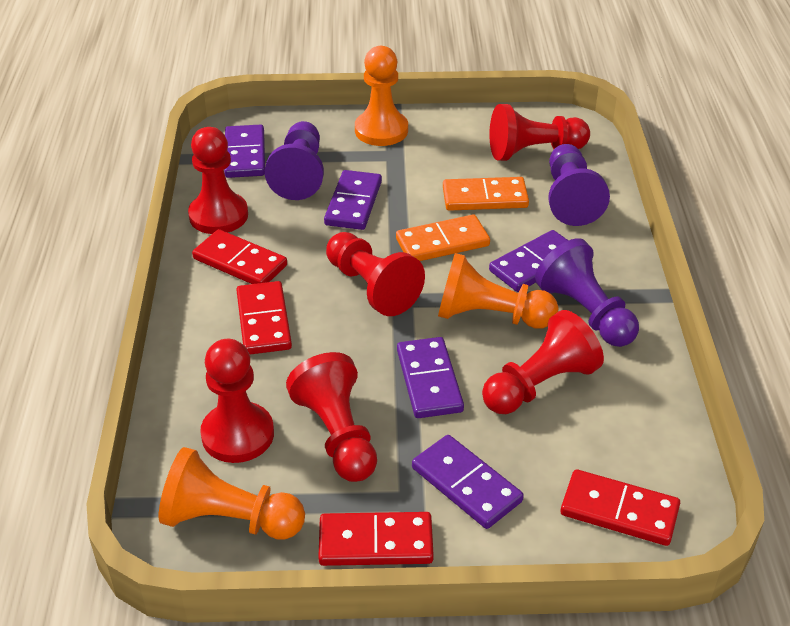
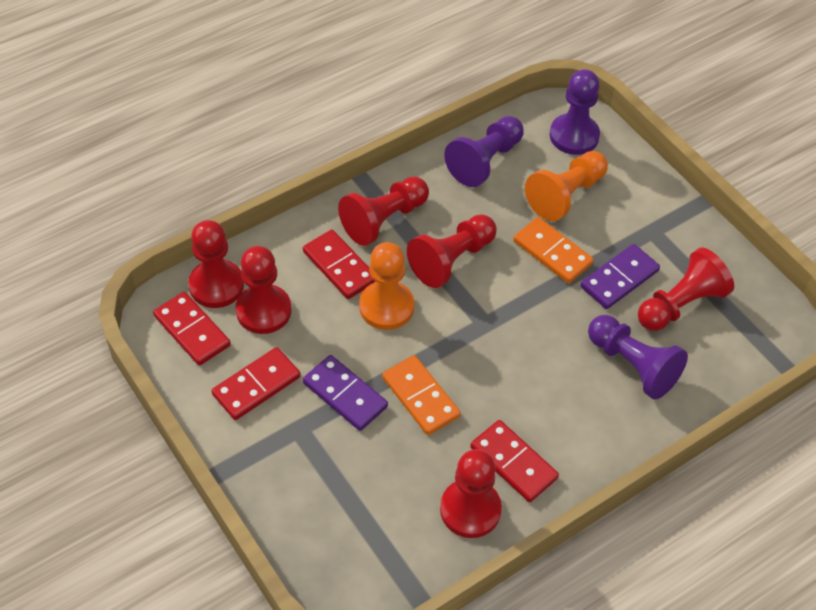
orange pawn: 3 -> 2
purple domino: 5 -> 2

